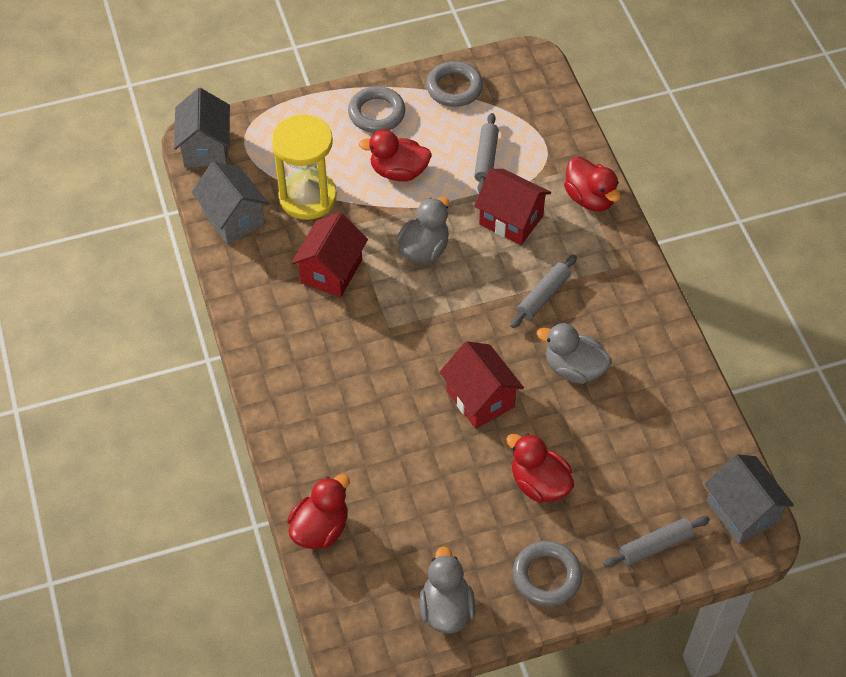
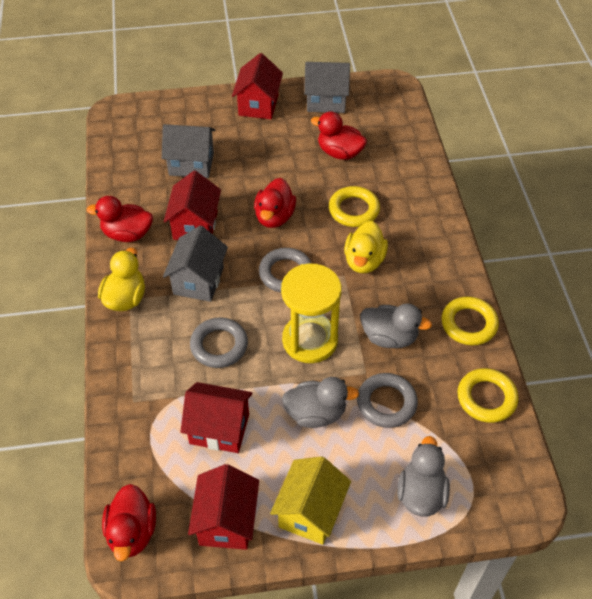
grey rolling pin: 3 -> 0
red house: 3 -> 4
yellow duck: 0 -> 2
yellow house: 0 -> 1
yellow ring: 0 -> 3

